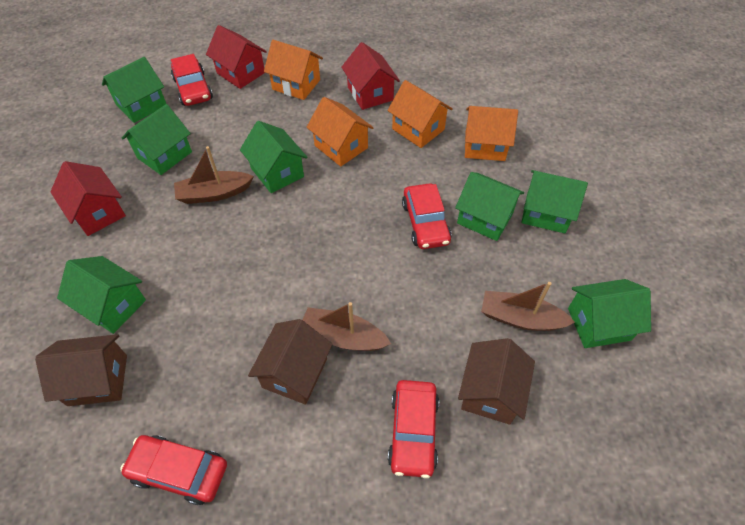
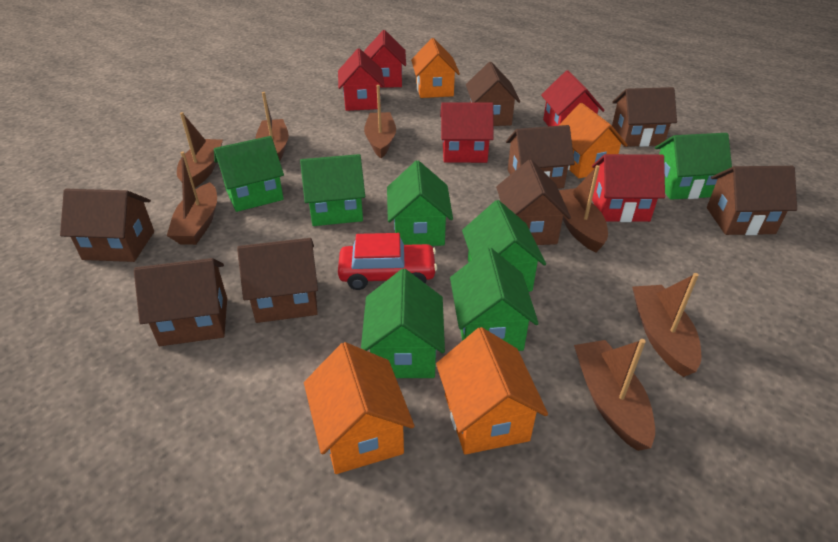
brown boat: 3 -> 7
brown house: 3 -> 8
red car: 4 -> 1
red house: 3 -> 5

